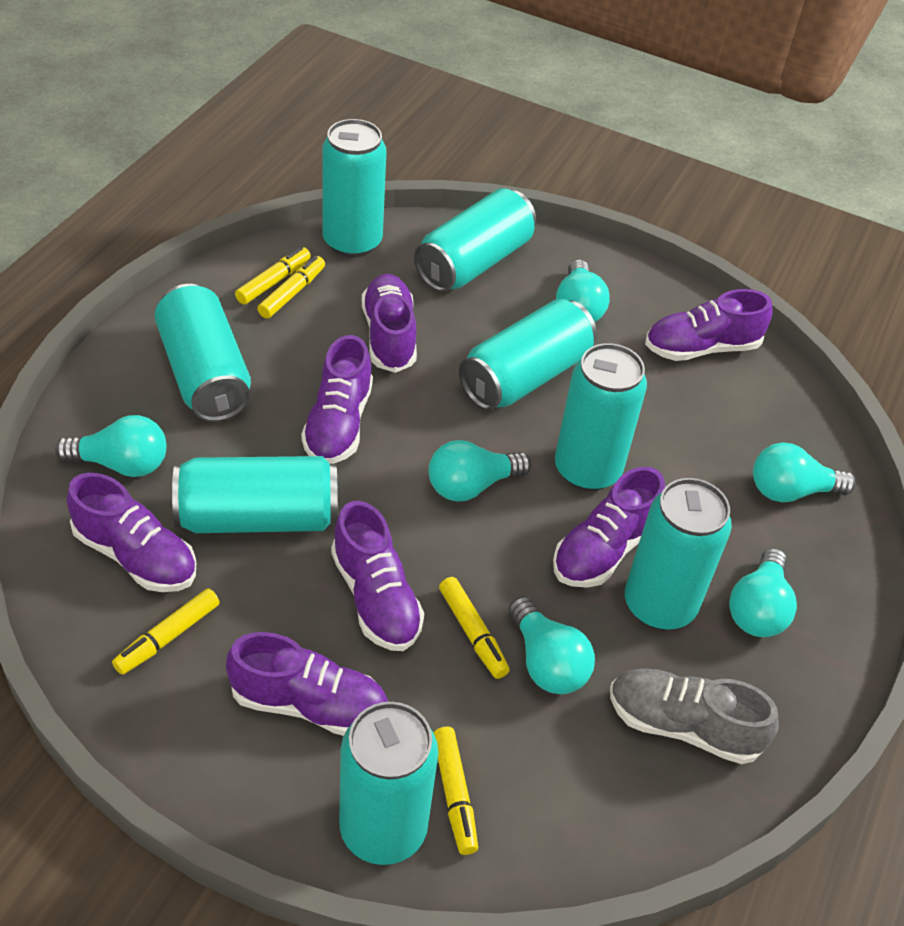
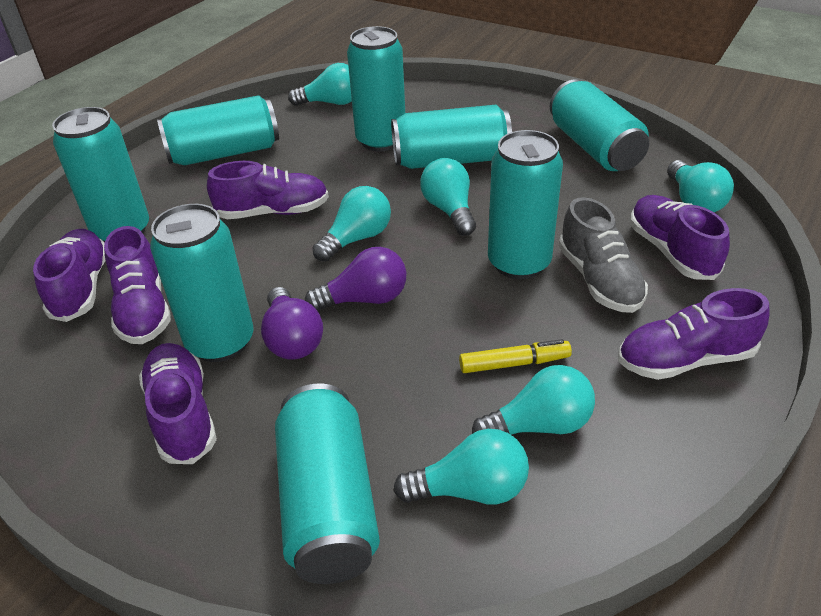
purple light bulb: 0 -> 2
purple shoe: 7 -> 6
yellow marker: 5 -> 1

